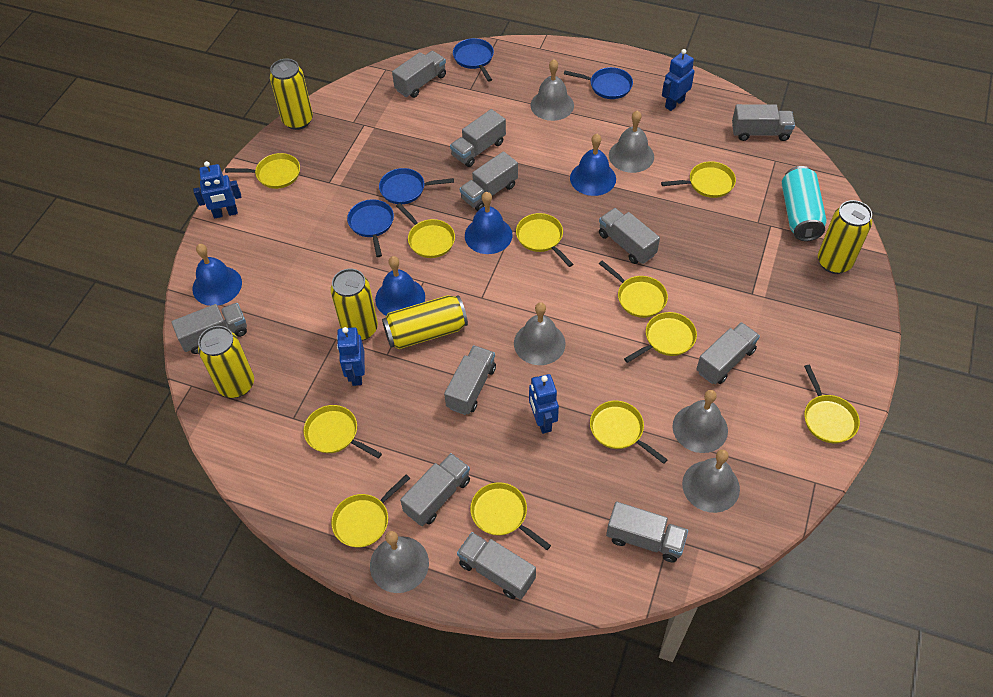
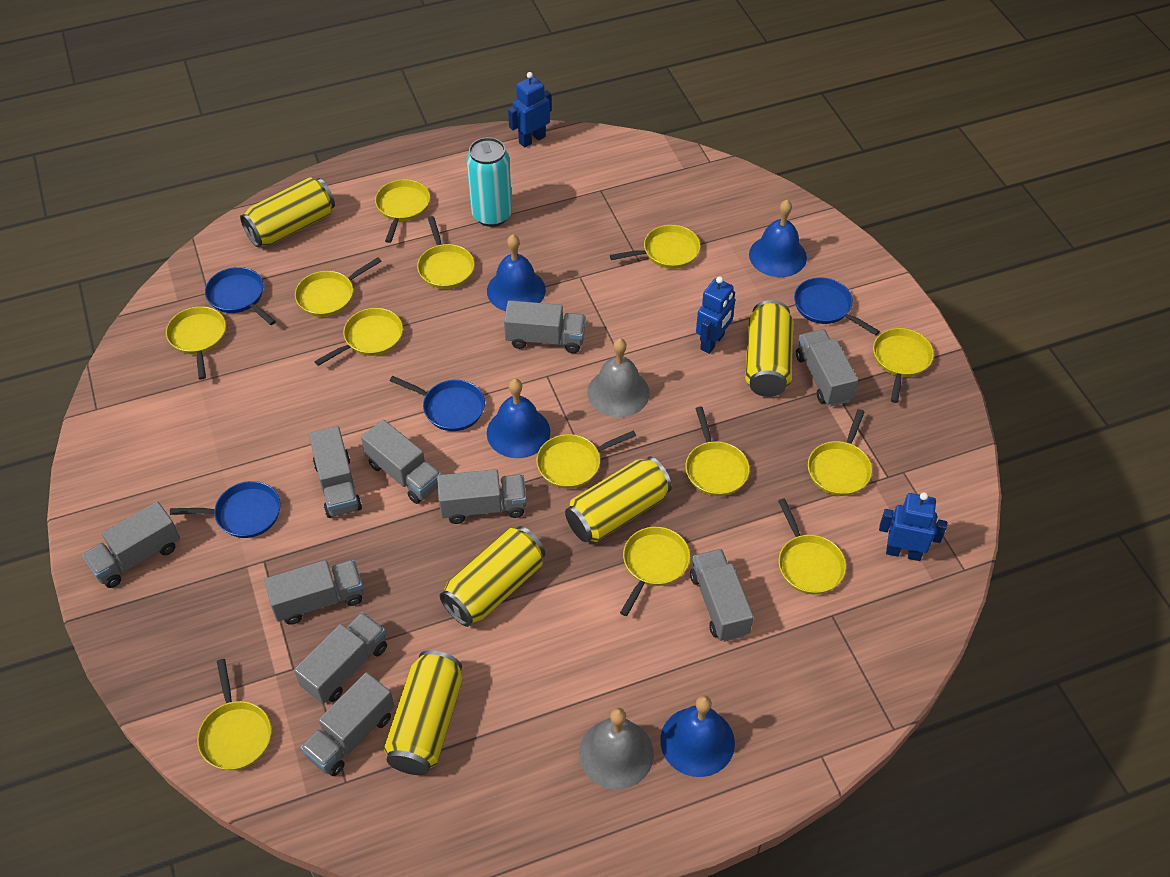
blue robot: 4 -> 3
grey bell: 6 -> 2
grey truck: 11 -> 10
yellow pan: 11 -> 13

